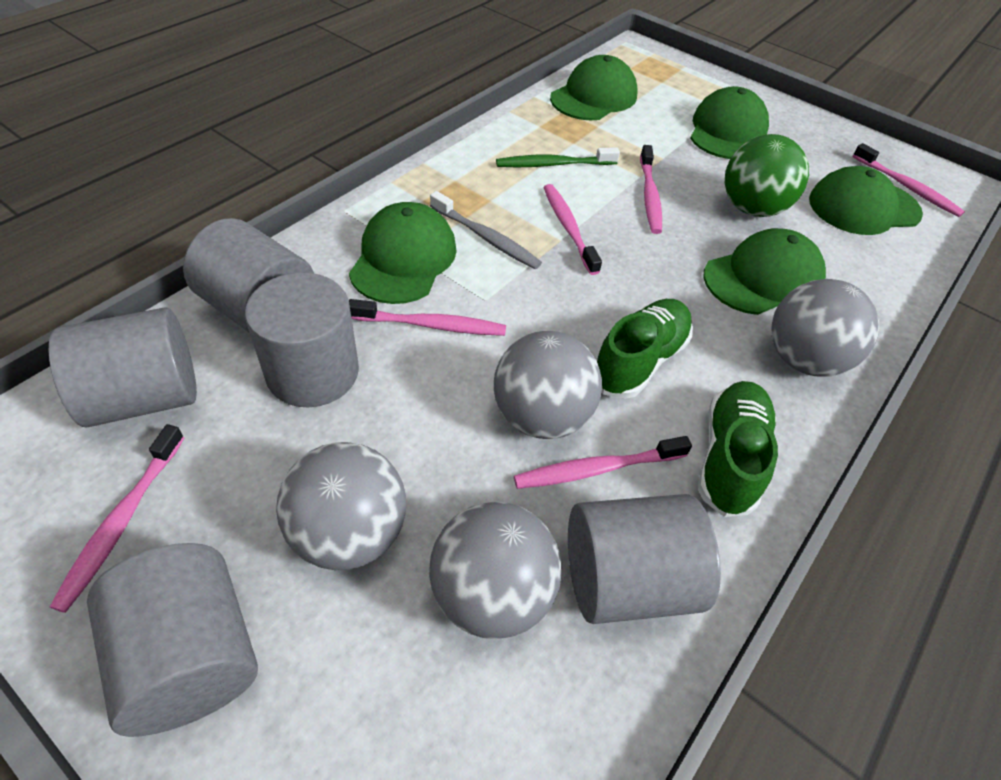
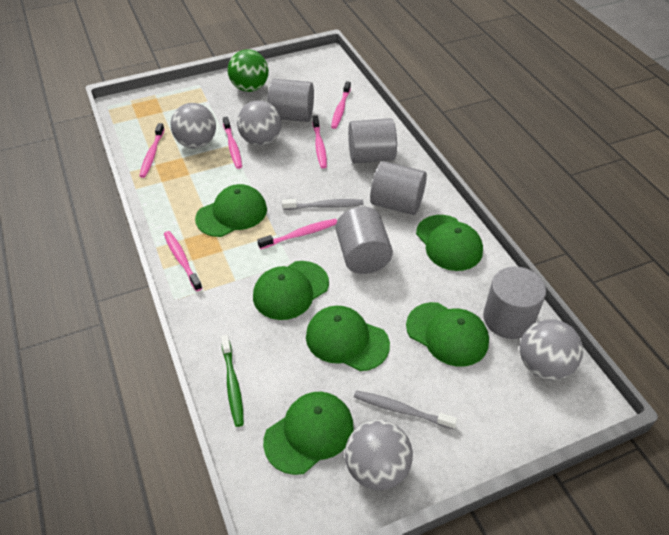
green cap: 5 -> 6
green shoe: 2 -> 0
grey toothbrush: 1 -> 2

